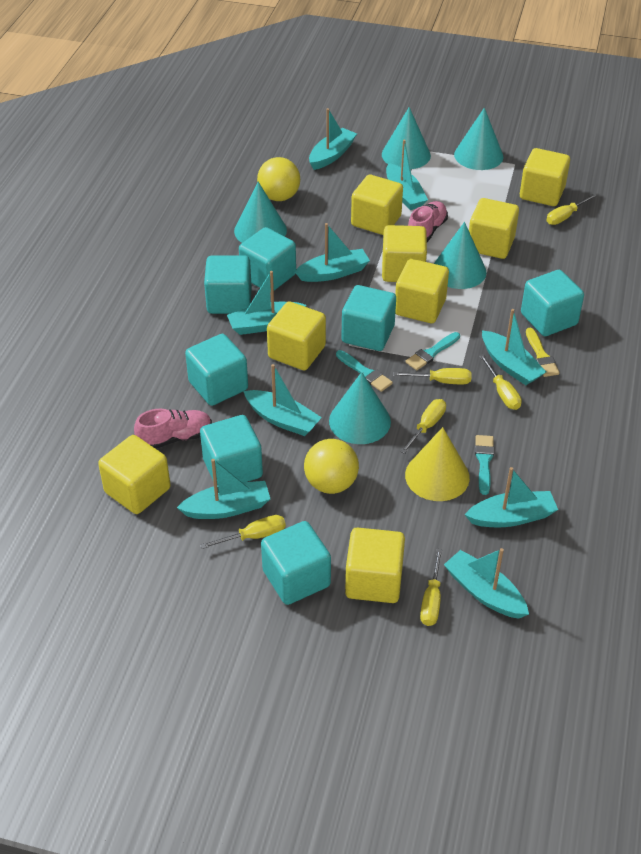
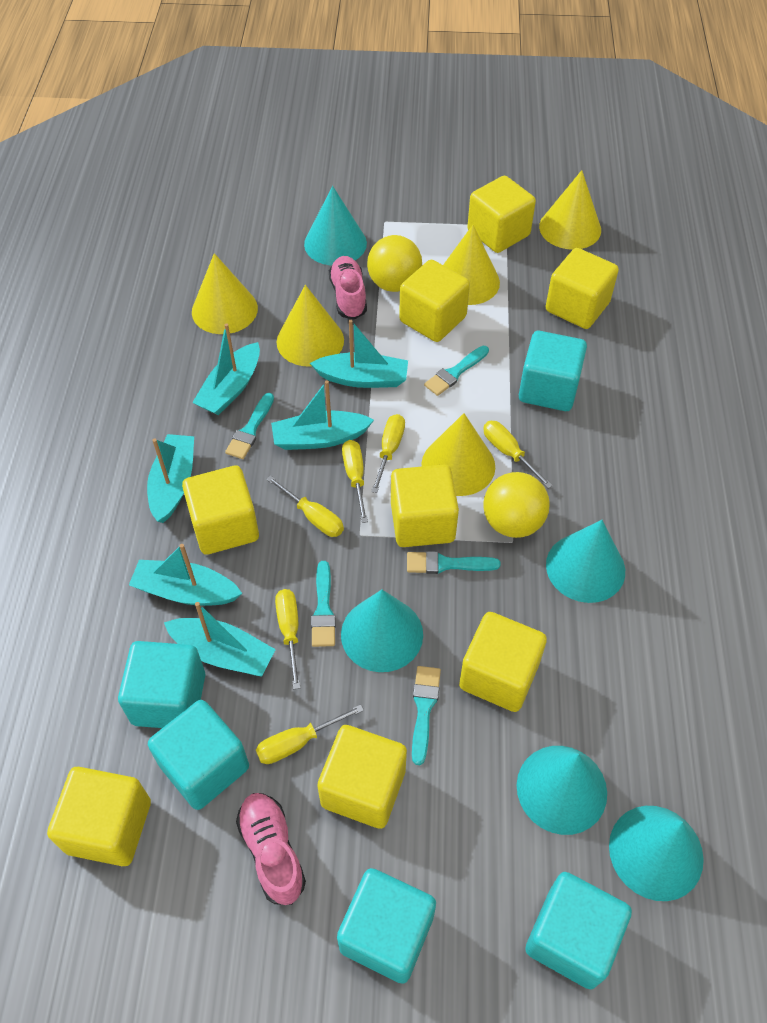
turquoise boat: 9 -> 6
turquoise brush: 3 -> 5
turquoise cube: 7 -> 5
yellow brush: 1 -> 0
yellow cone: 1 -> 5

